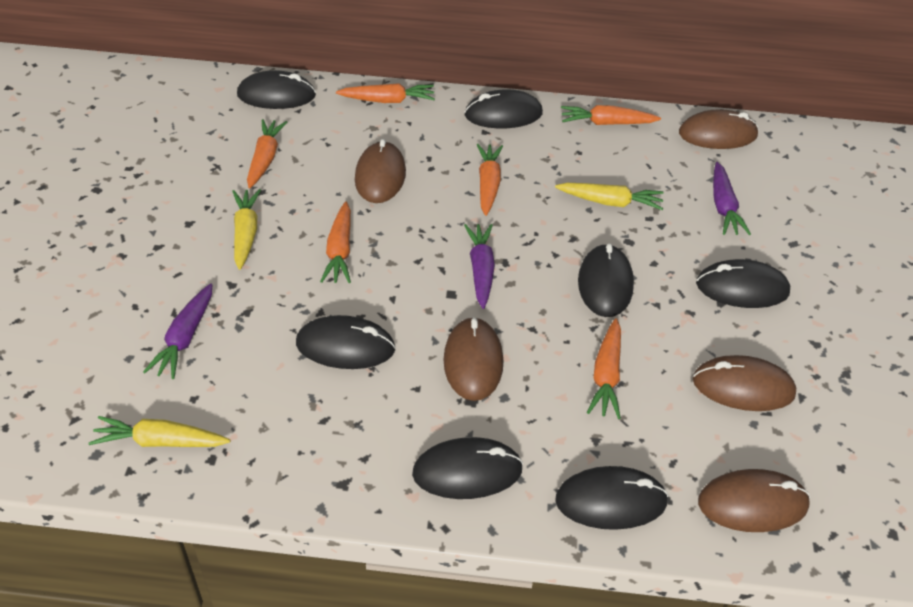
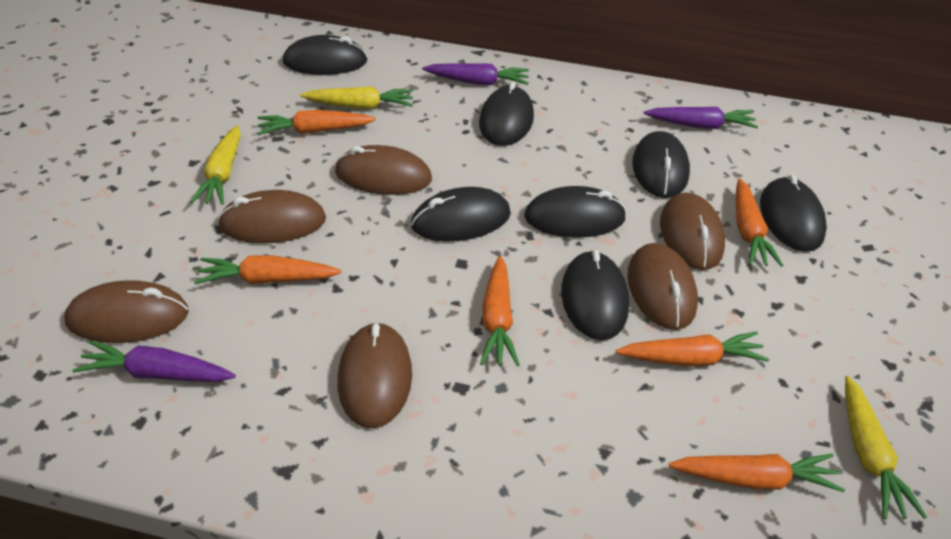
brown mouse: 5 -> 6

